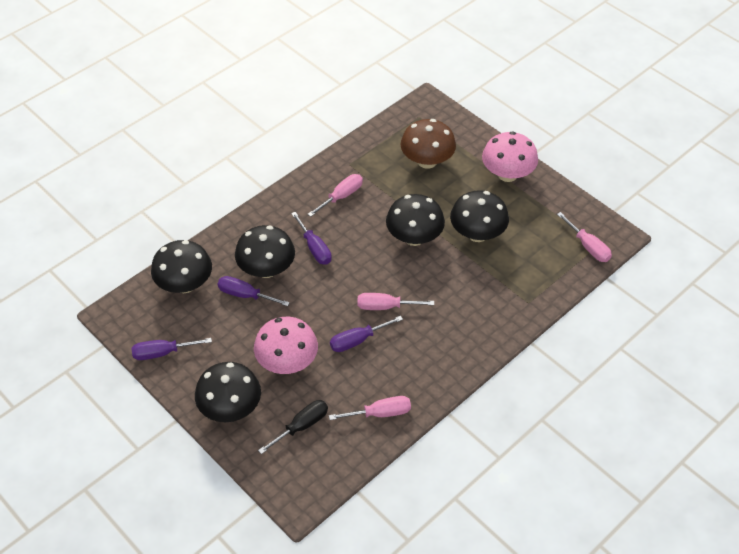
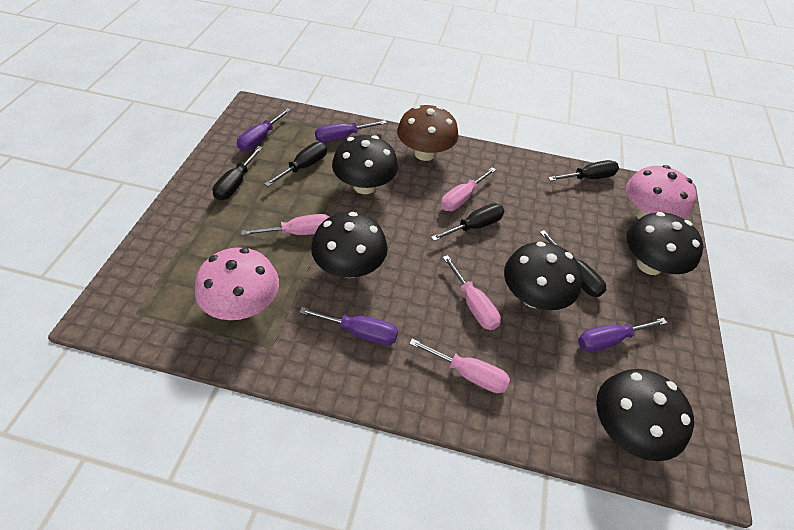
black screwdriver: 1 -> 5

